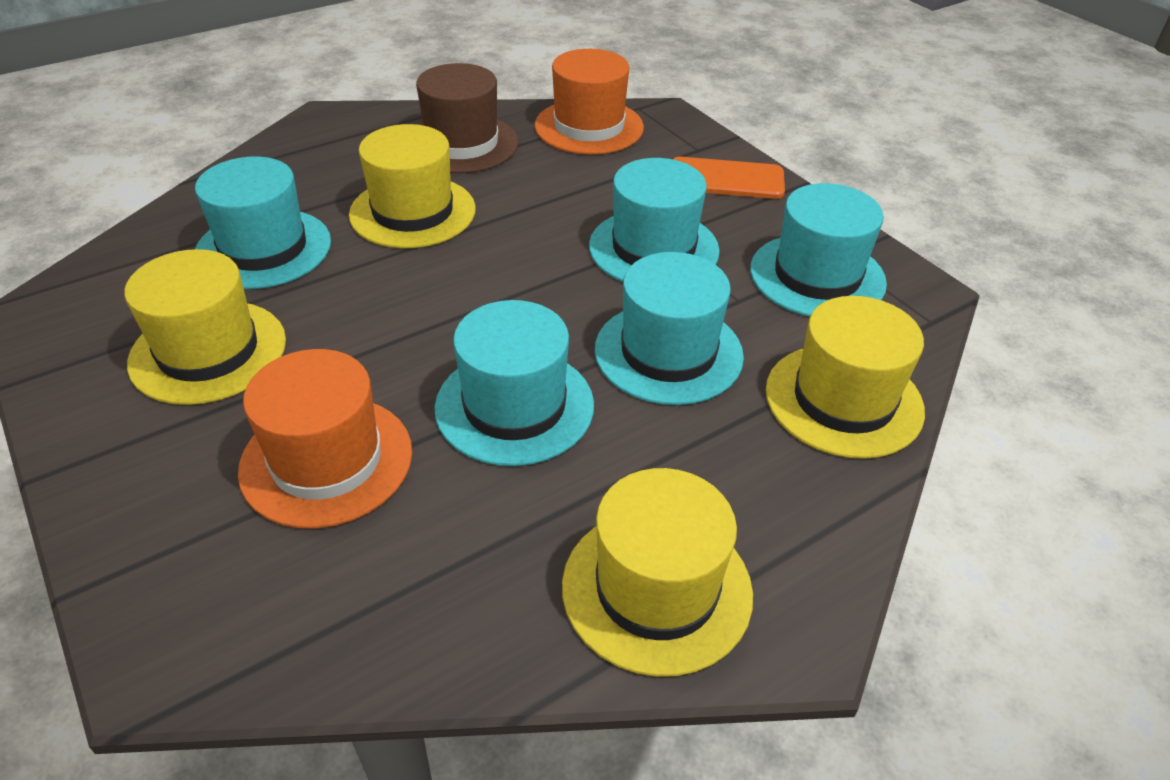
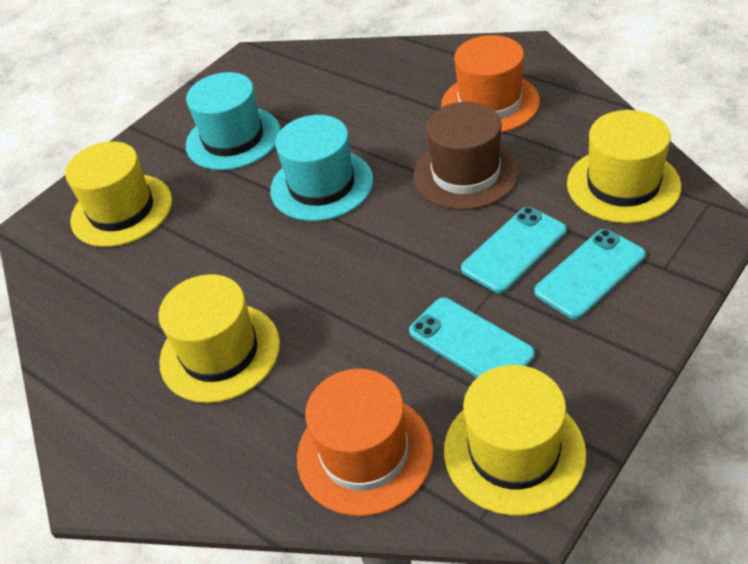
orange phone: 1 -> 0
turquoise hat: 5 -> 2
turquoise phone: 0 -> 3

